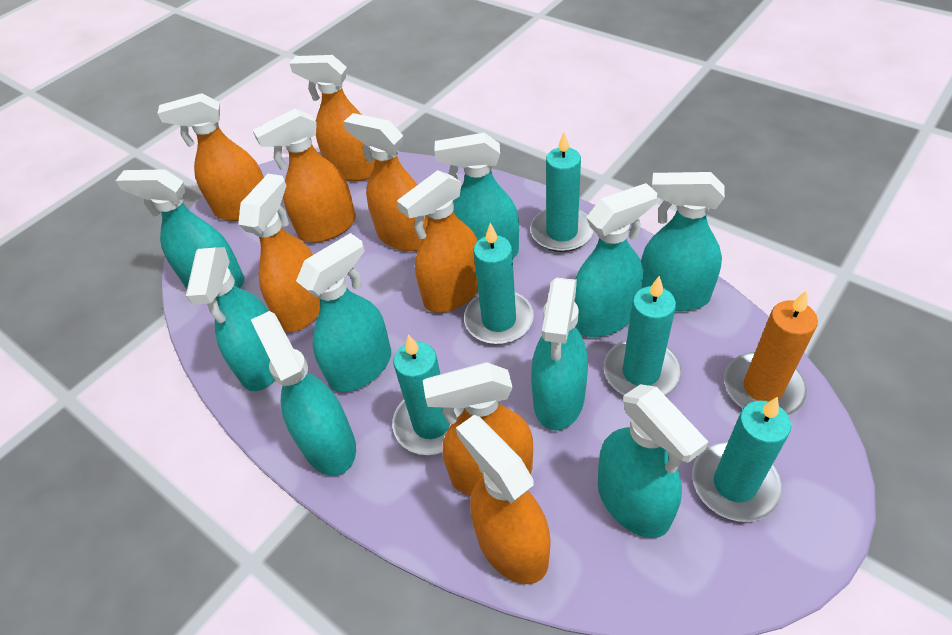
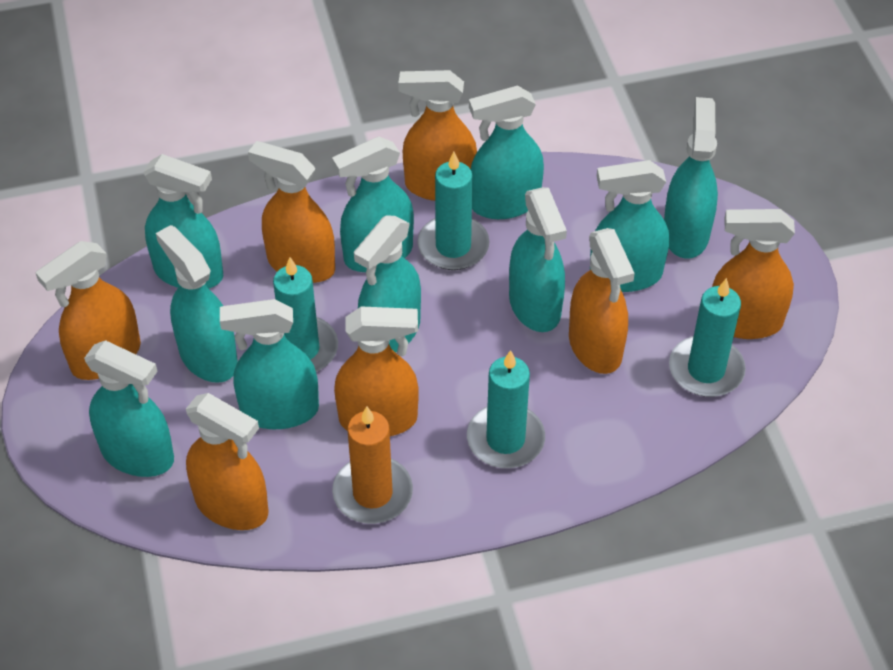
orange spray bottle: 8 -> 7
turquoise candle: 5 -> 4
turquoise spray bottle: 9 -> 10

